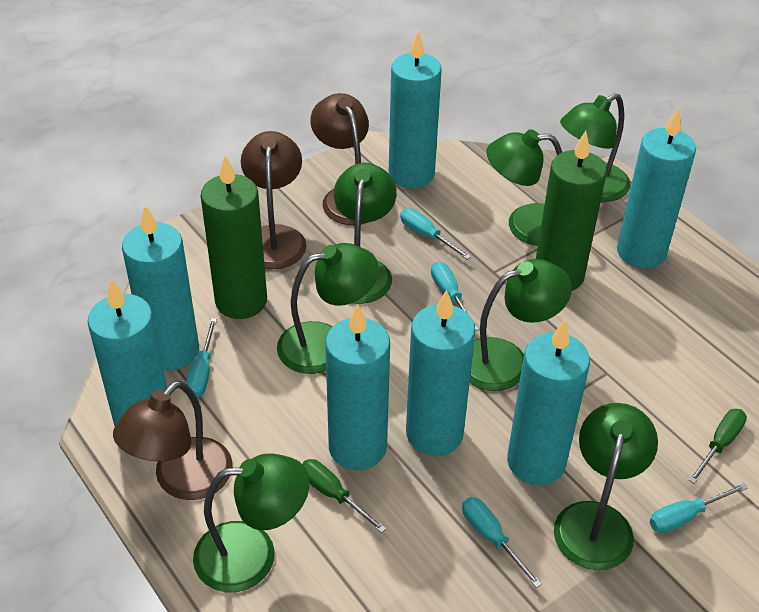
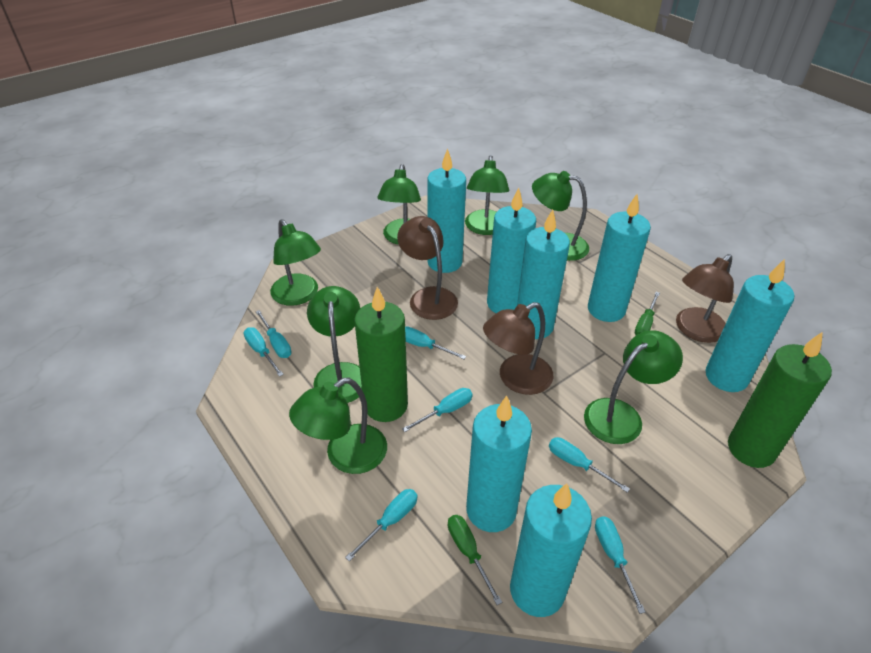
turquoise screwdriver: 5 -> 7

